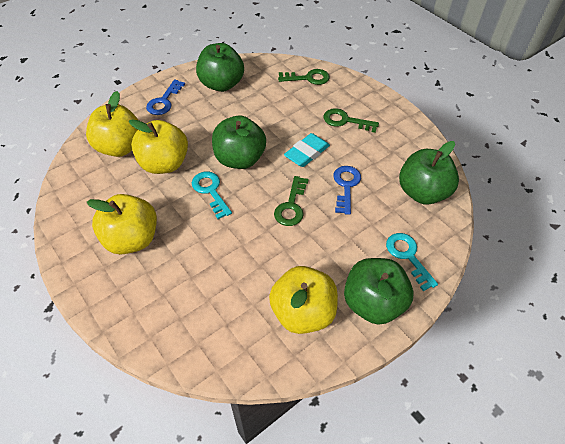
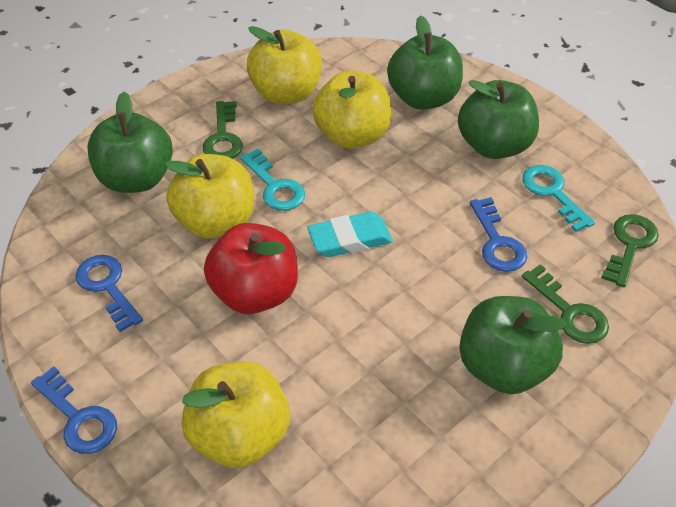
blue key: 2 -> 3
red apple: 0 -> 1

